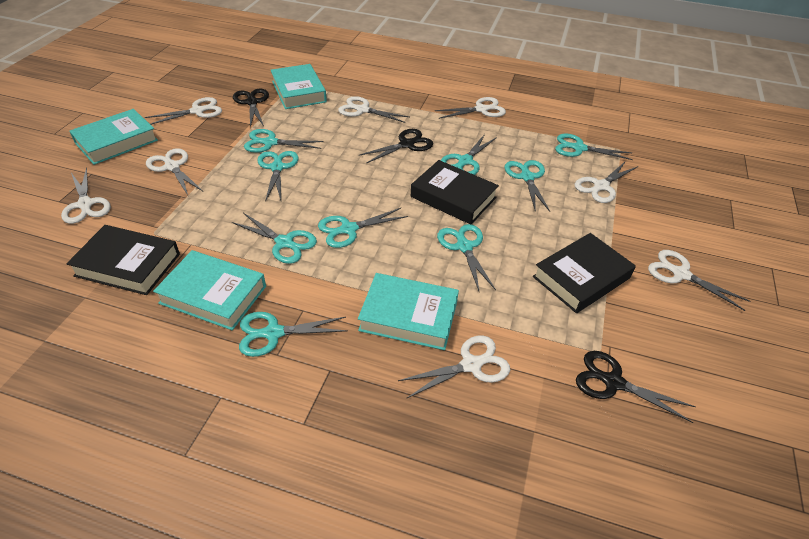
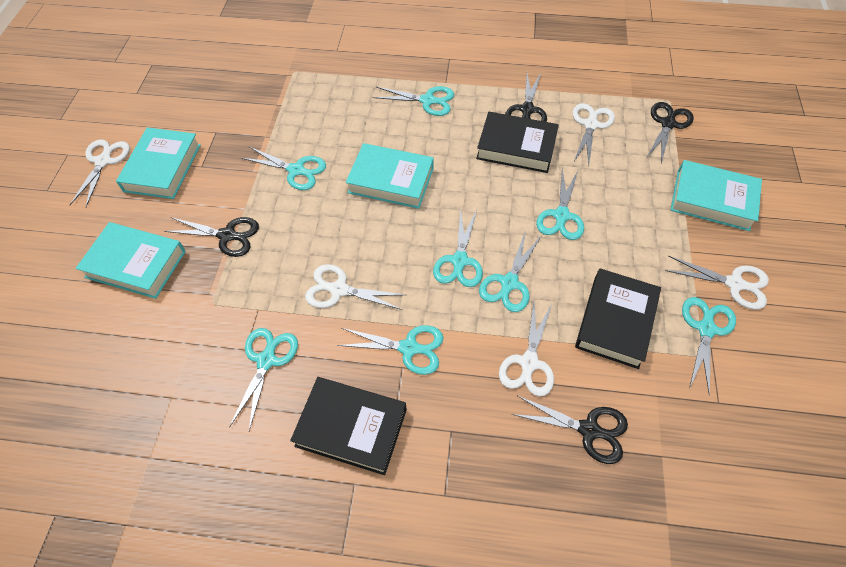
black scissors: 3 -> 4
turquoise scissors: 9 -> 8
white scissors: 8 -> 5

